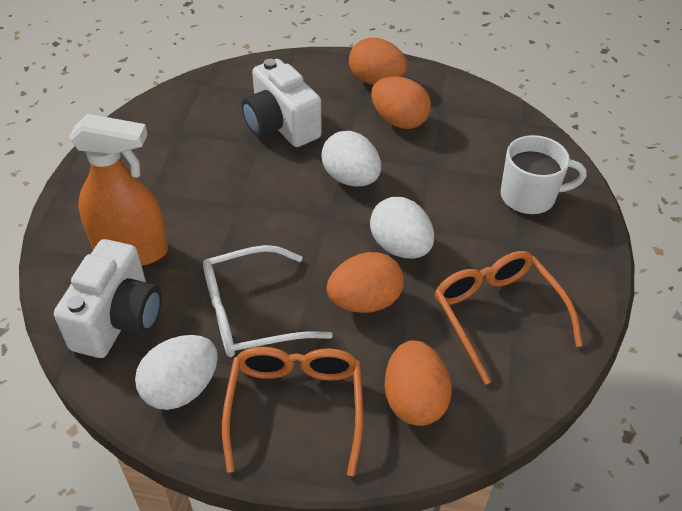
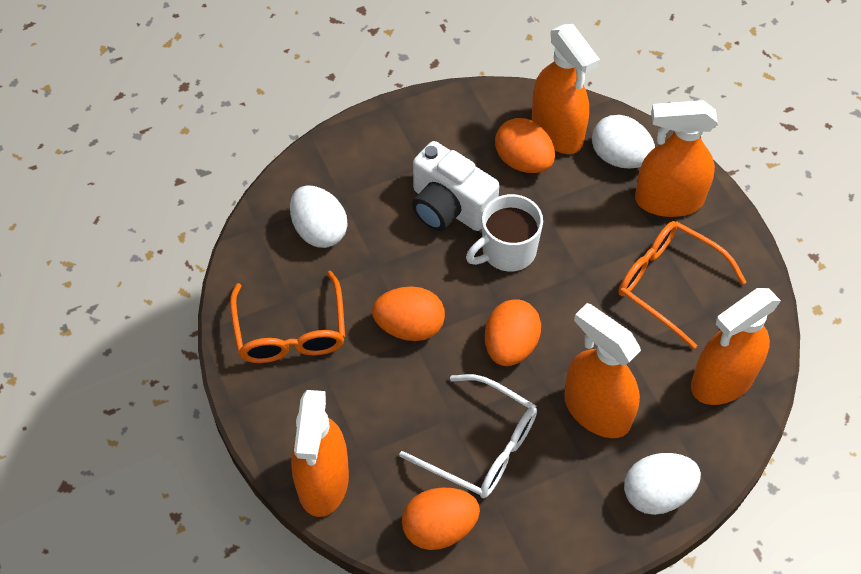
orange spray bottle: 1 -> 5
white camera: 2 -> 1

